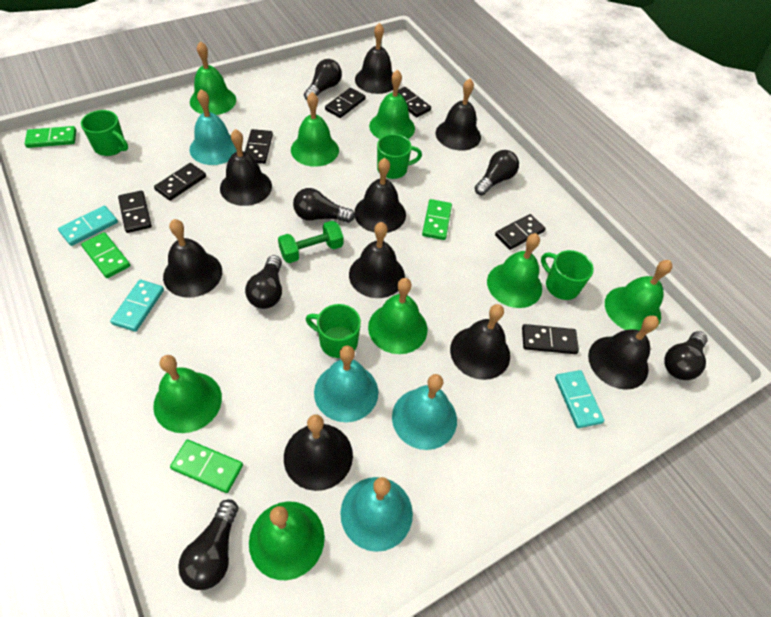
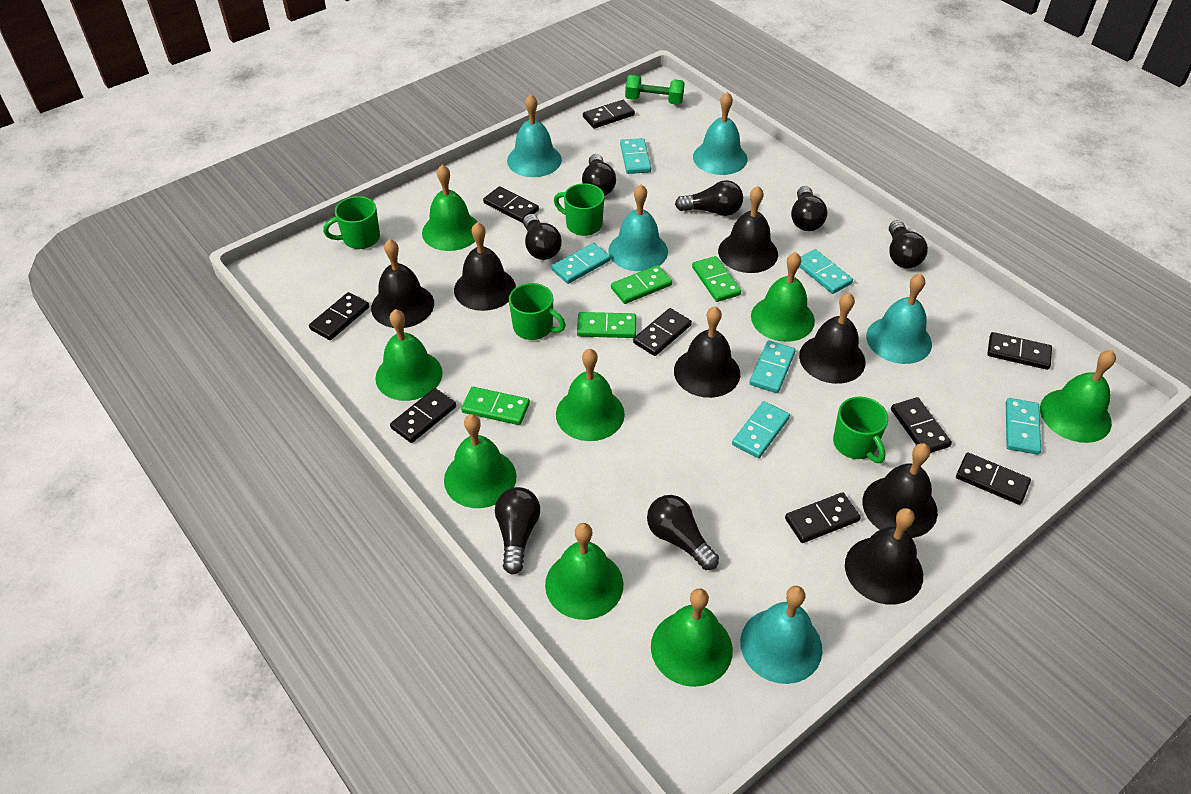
black bell: 9 -> 7
black domino: 7 -> 9
black light bulb: 6 -> 7
turquoise bell: 4 -> 5
turquoise domino: 3 -> 6

